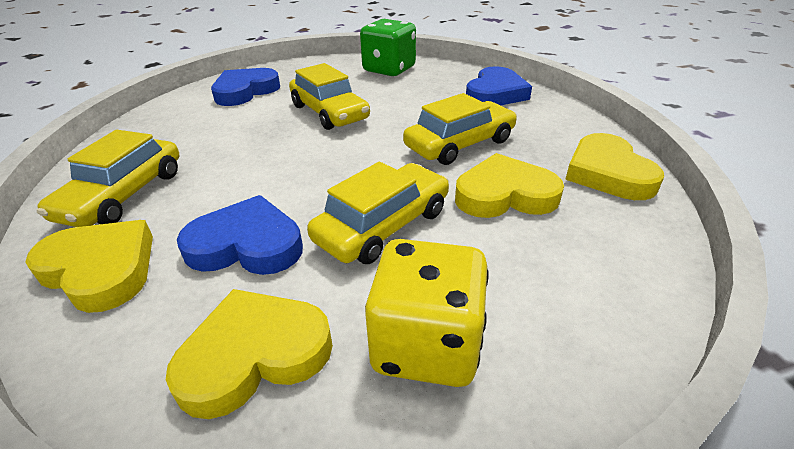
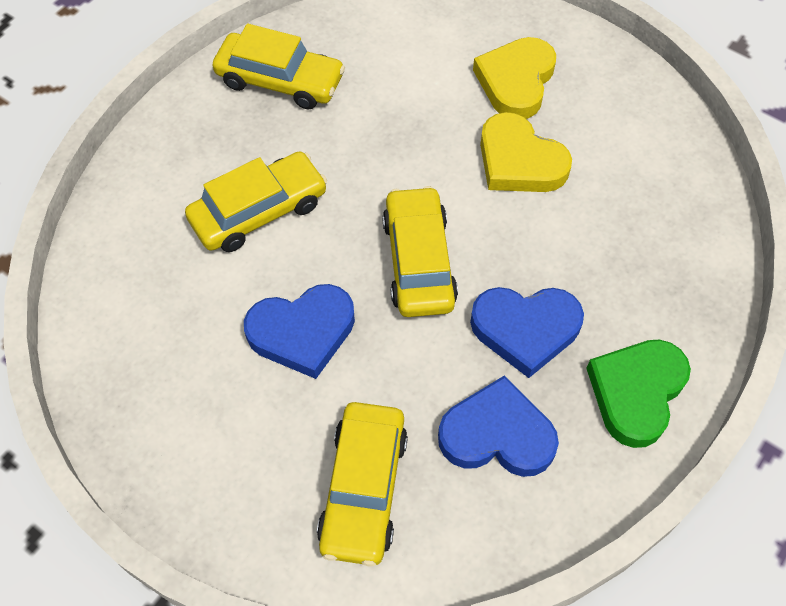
green dice: 1 -> 0
green heart: 0 -> 1
yellow dice: 1 -> 0
yellow heart: 4 -> 2

